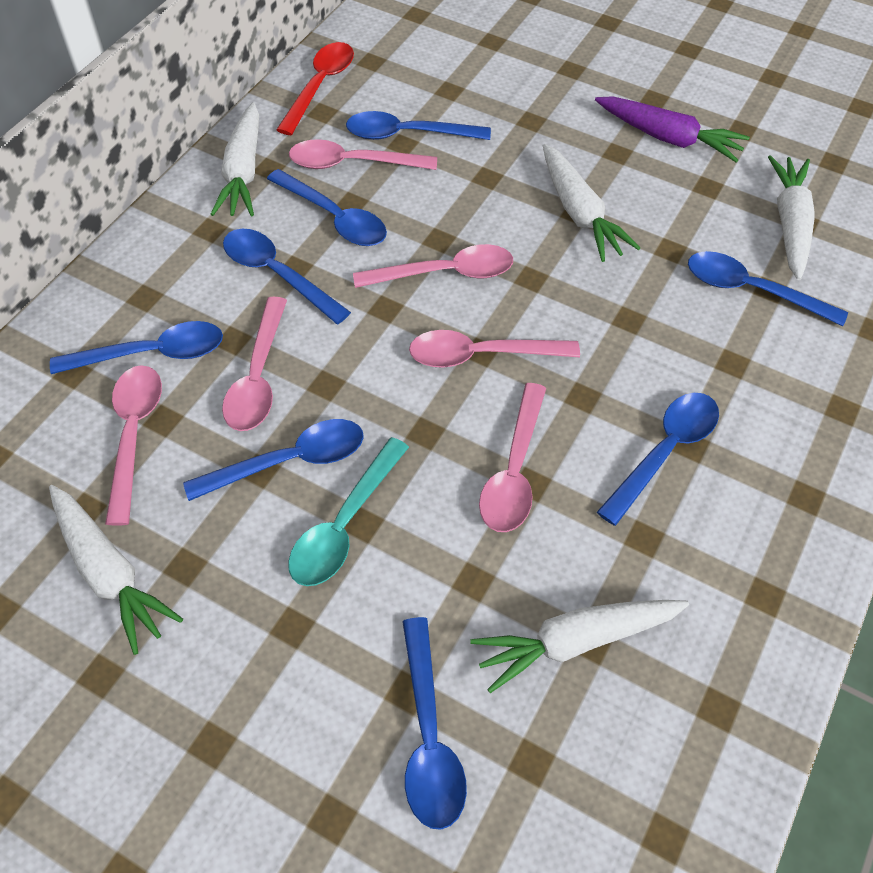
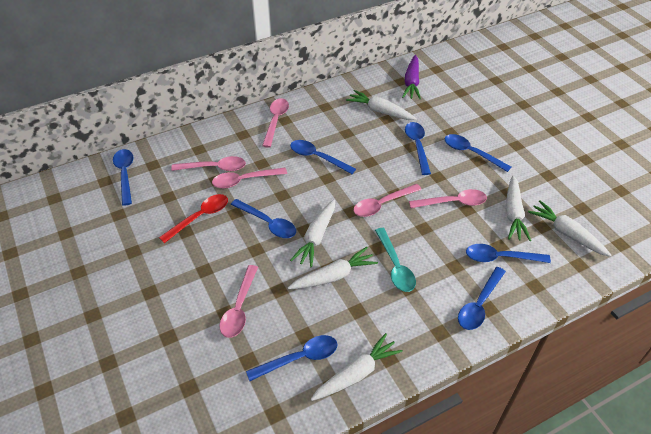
white carrot: 5 -> 6

